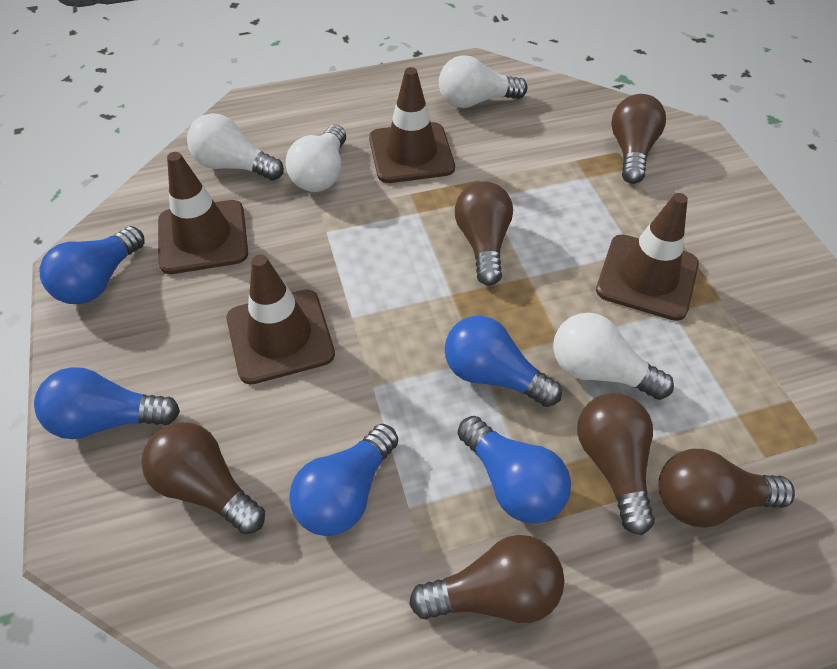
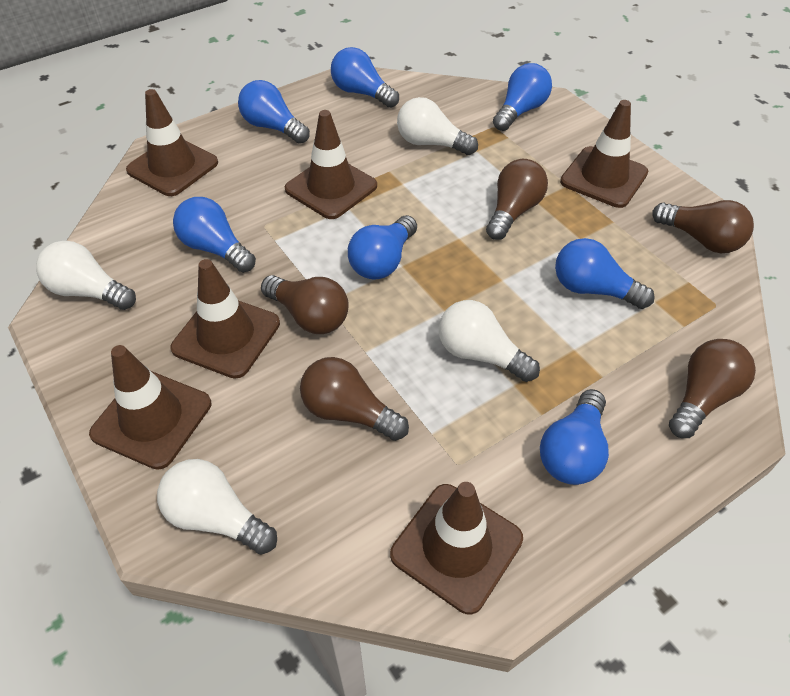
blue light bulb: 5 -> 7
brown light bulb: 6 -> 5
brown traffic cone: 4 -> 6

